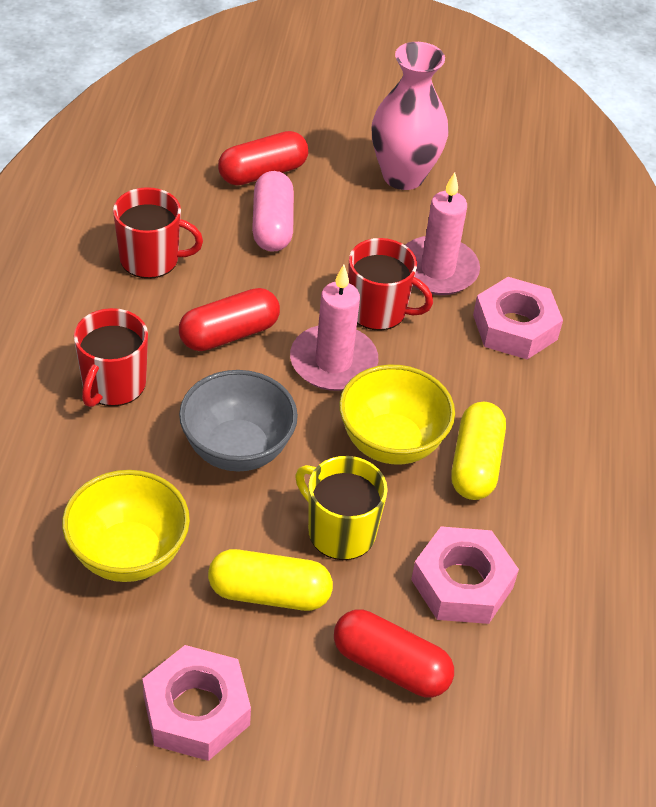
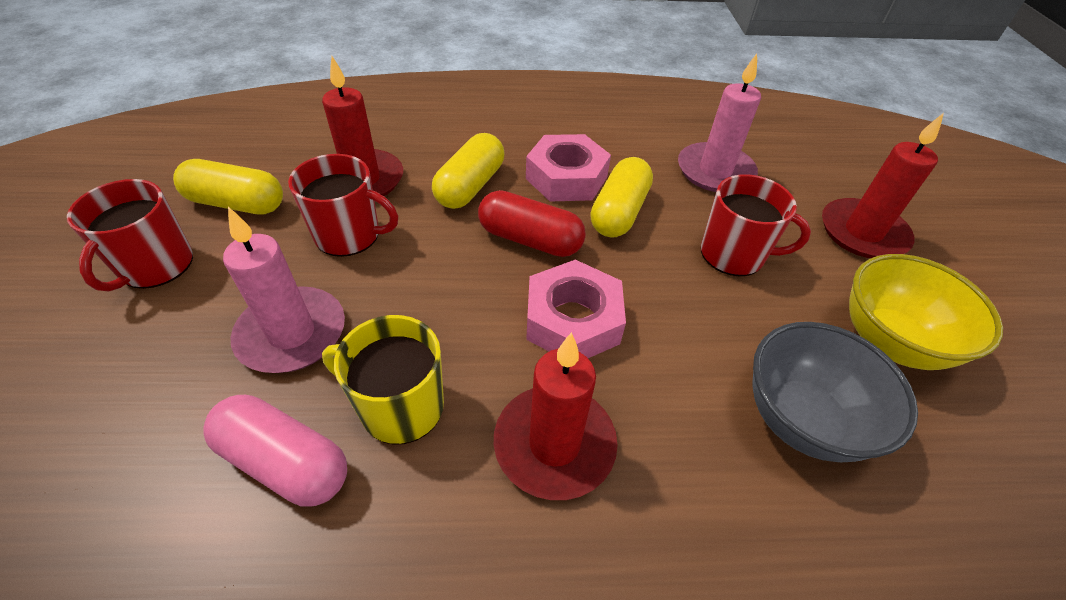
pink nut: 3 -> 2
pink vase: 1 -> 0
red candle: 0 -> 3
red capsule: 3 -> 1
yellow bowl: 2 -> 1
yellow capsule: 2 -> 3

